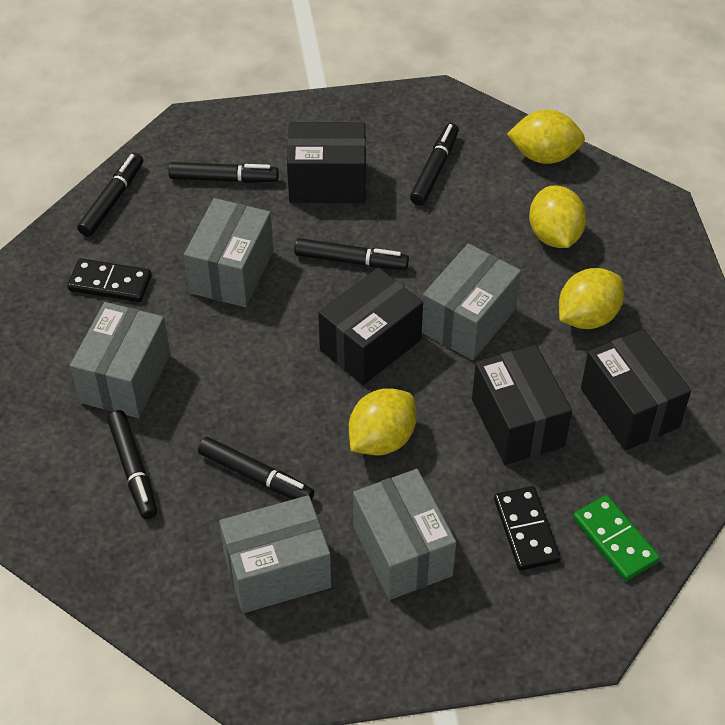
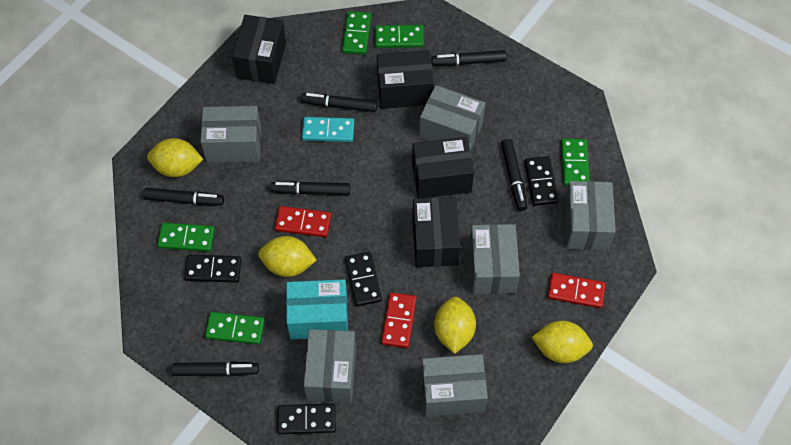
black domino: 2 -> 4
green domino: 1 -> 5
grey box: 5 -> 6
red domino: 0 -> 3
turquoise box: 0 -> 1
turquoise domino: 0 -> 1

